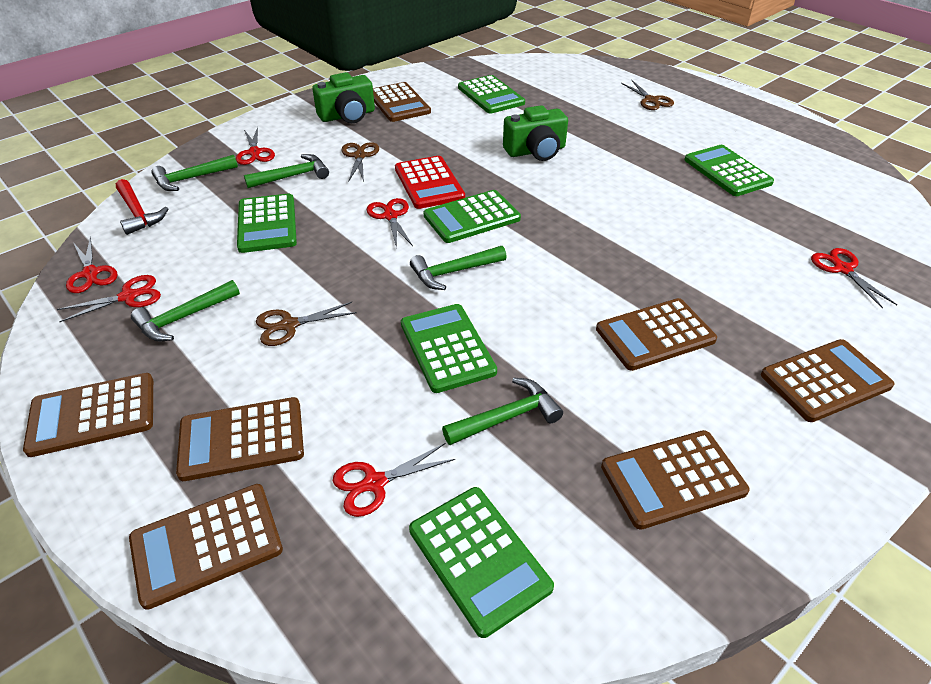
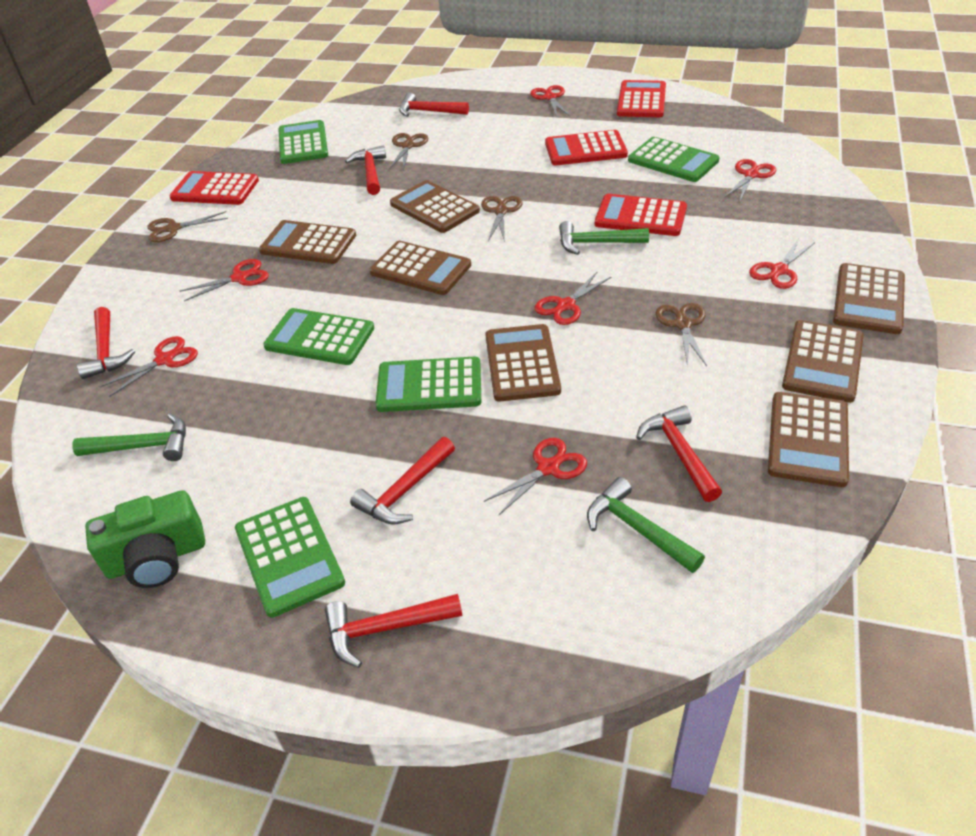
brown scissors: 3 -> 4
green calculator: 6 -> 5
green camera: 2 -> 1
green hammer: 5 -> 3
red calculator: 1 -> 4
red hammer: 1 -> 6
red scissors: 6 -> 7

